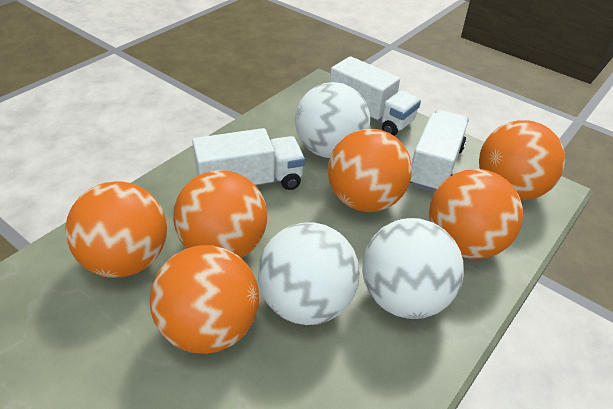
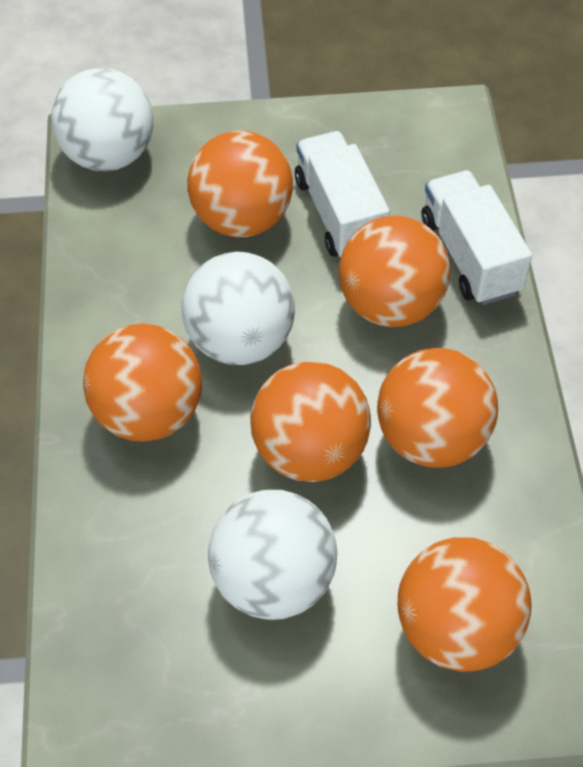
white truck: 3 -> 2

